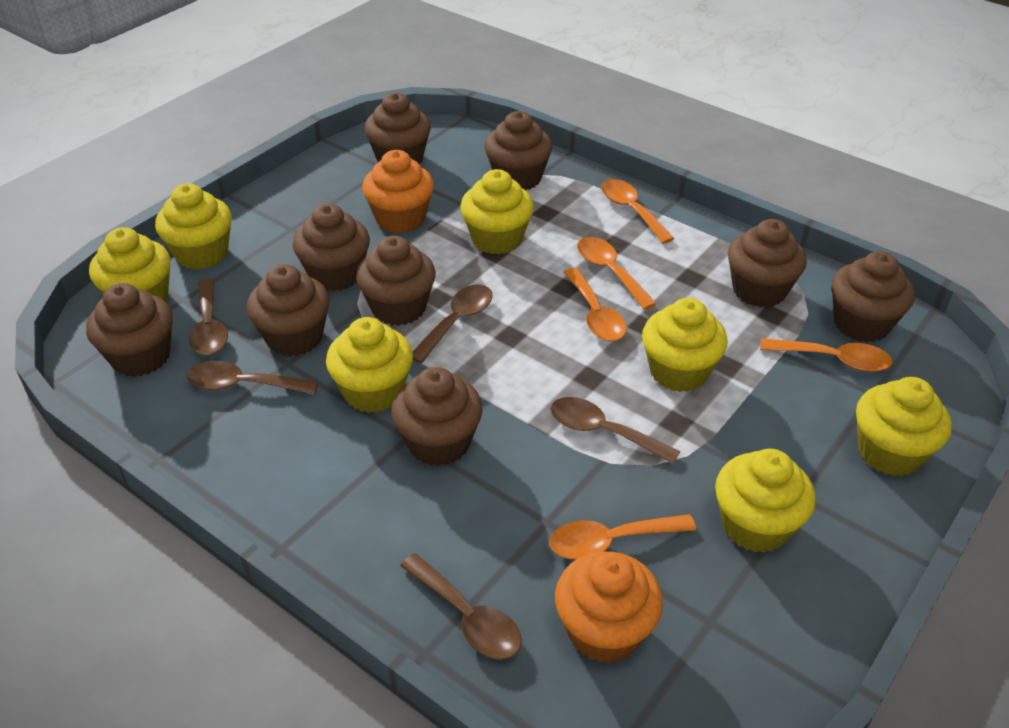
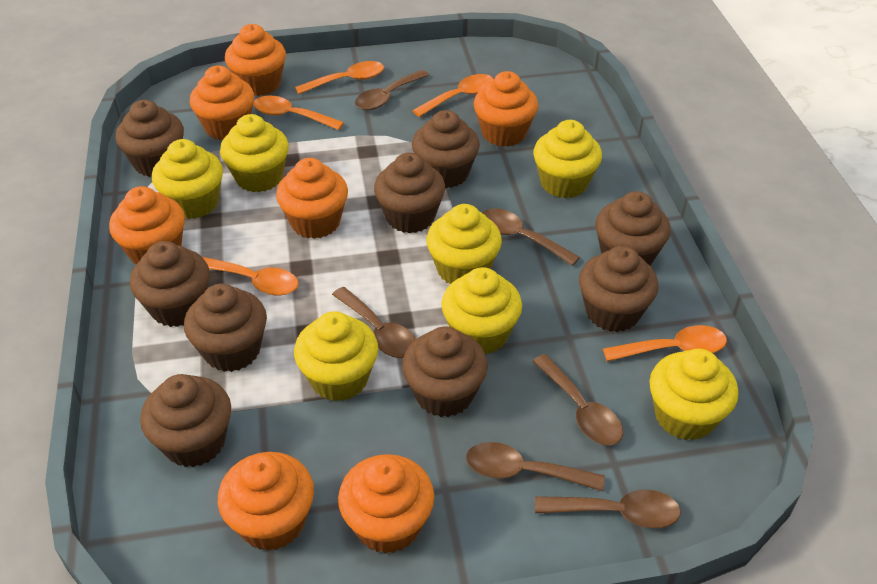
brown spoon: 5 -> 6
orange cupcake: 2 -> 7

